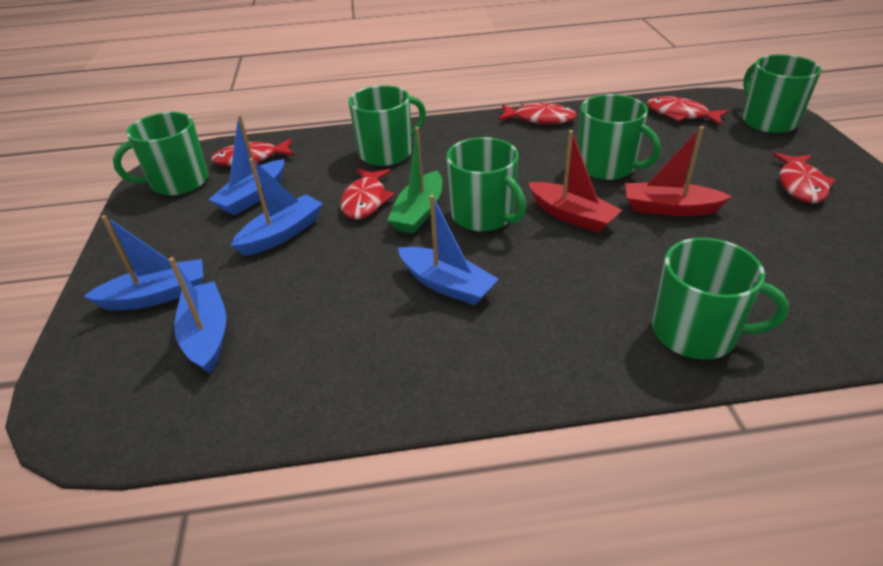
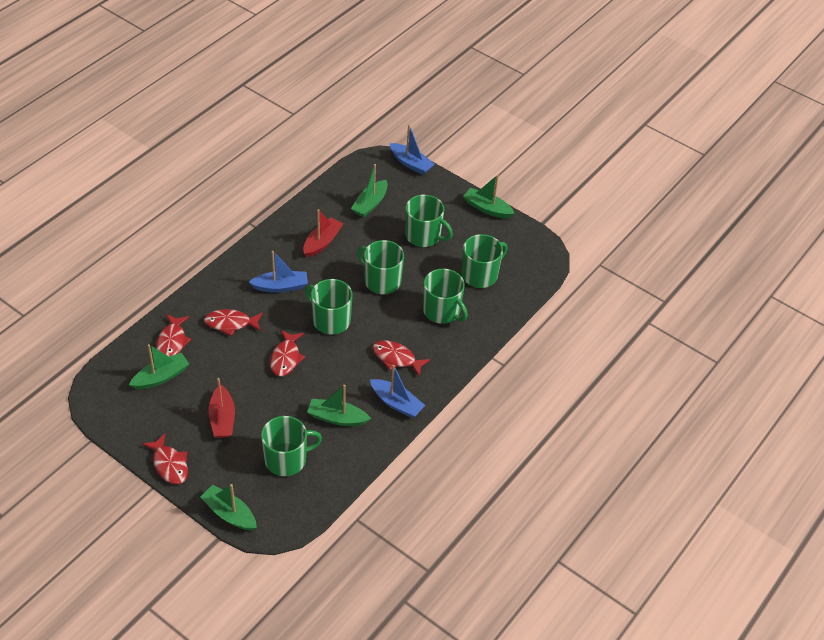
blue boat: 5 -> 3
green boat: 1 -> 5

